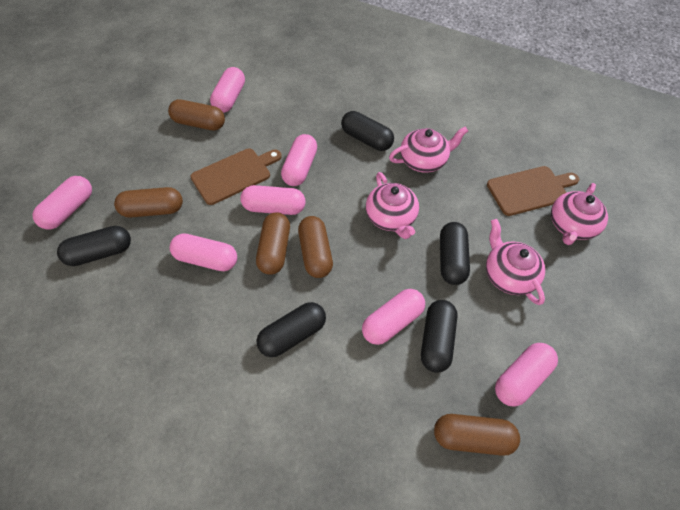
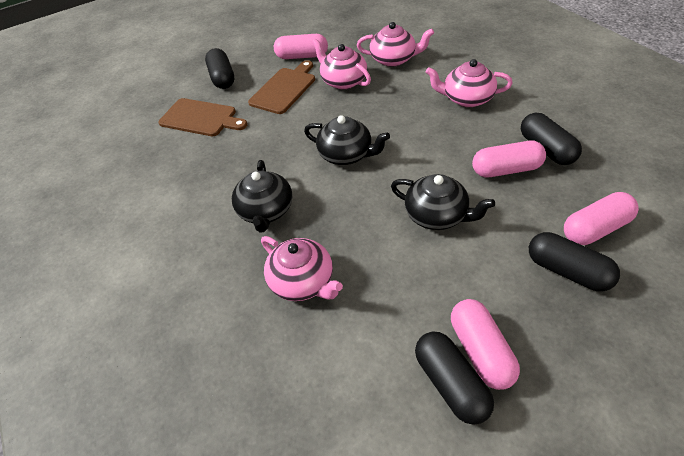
black capsule: 5 -> 4
black teapot: 0 -> 3
brown capsule: 5 -> 0
pink capsule: 7 -> 4

